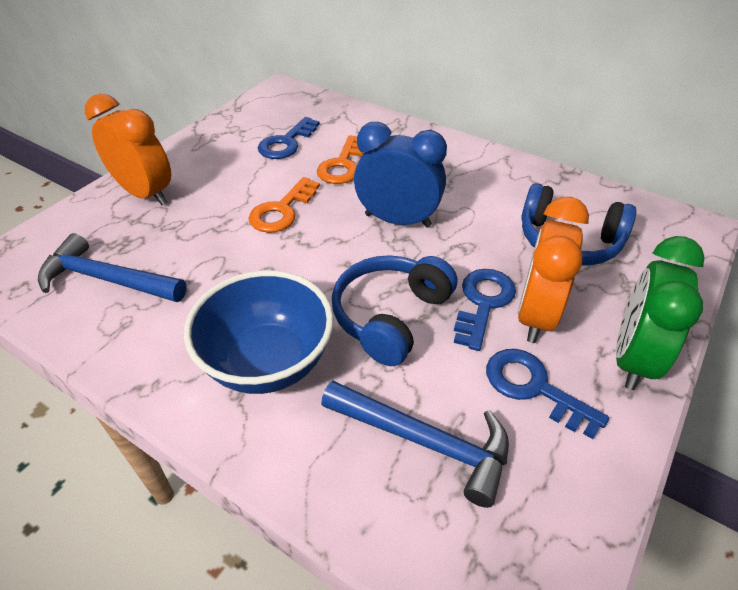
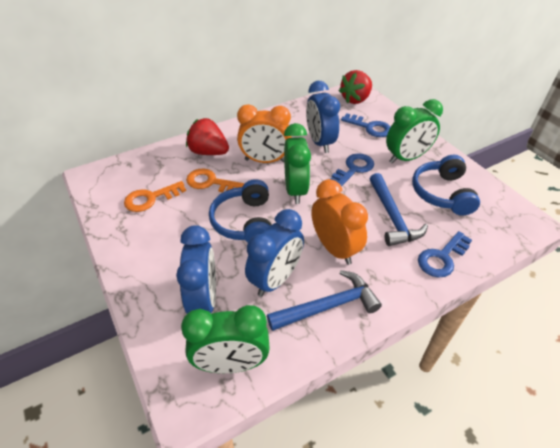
blue bowl: 1 -> 0
blue clock: 1 -> 3
green clock: 1 -> 3
red strawberry: 0 -> 2

